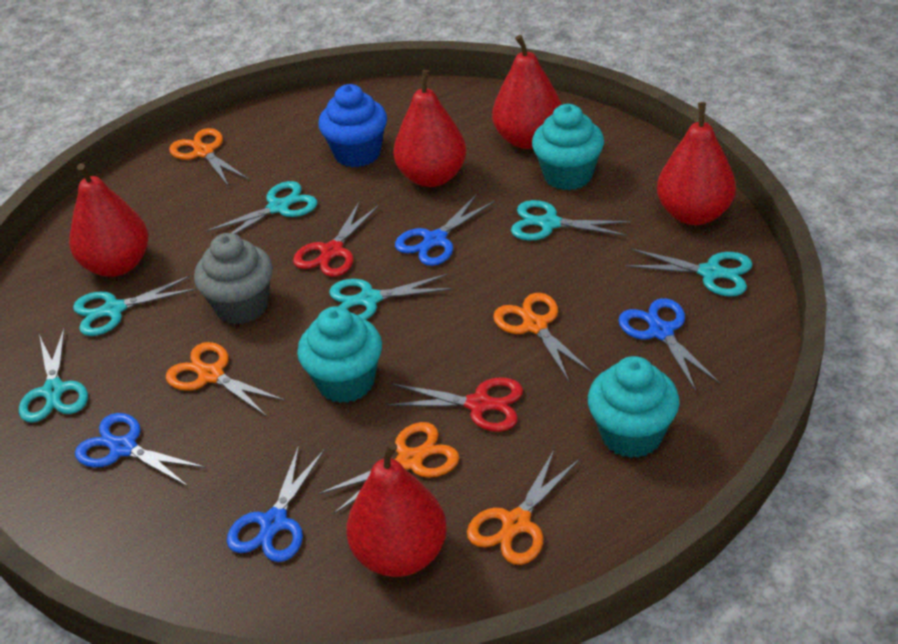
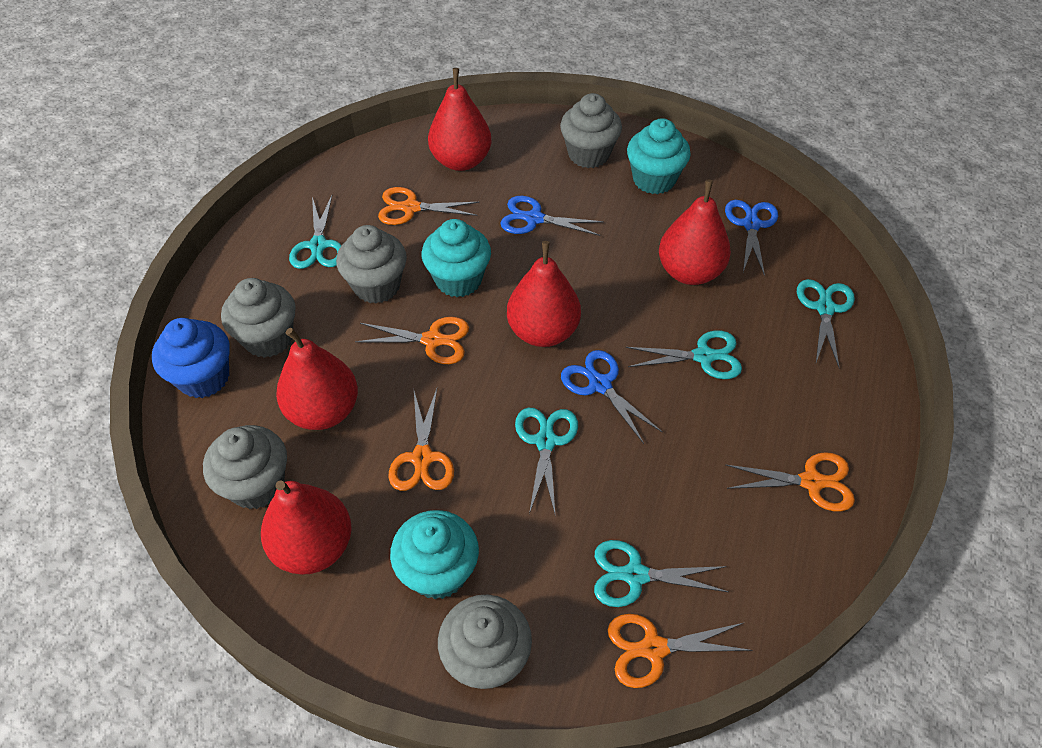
blue scissors: 4 -> 3
grey cupcake: 1 -> 5
red scissors: 2 -> 0
turquoise scissors: 6 -> 5

